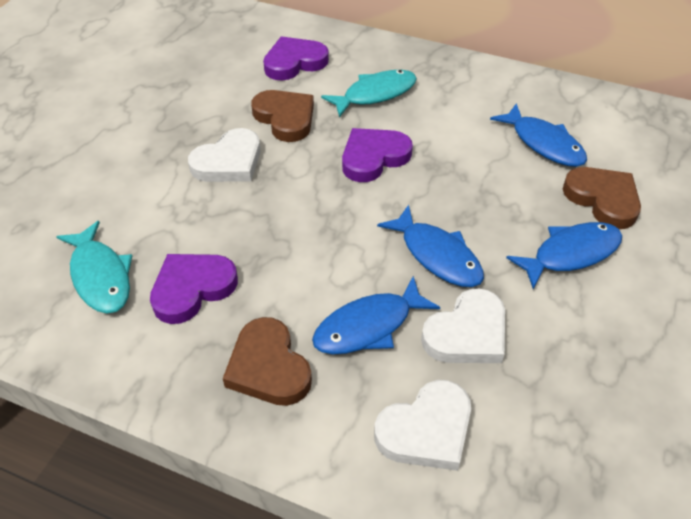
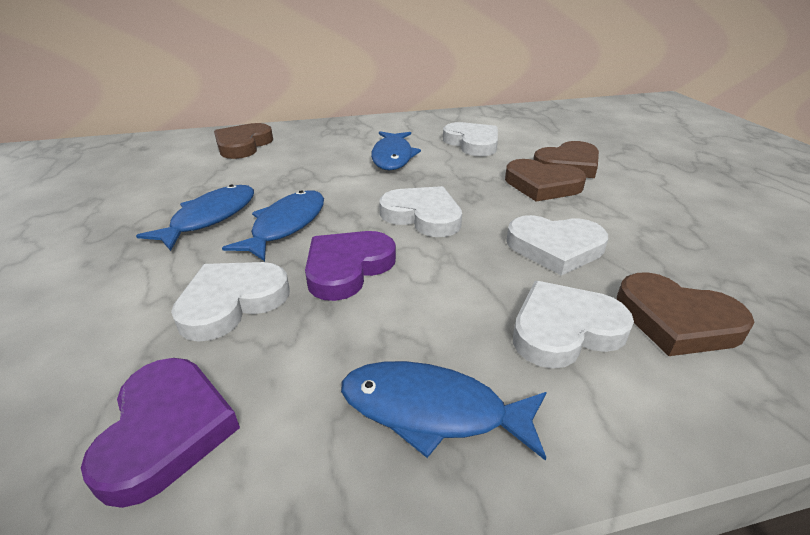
brown heart: 3 -> 4
purple heart: 3 -> 2
turquoise fish: 2 -> 0
white heart: 3 -> 5

